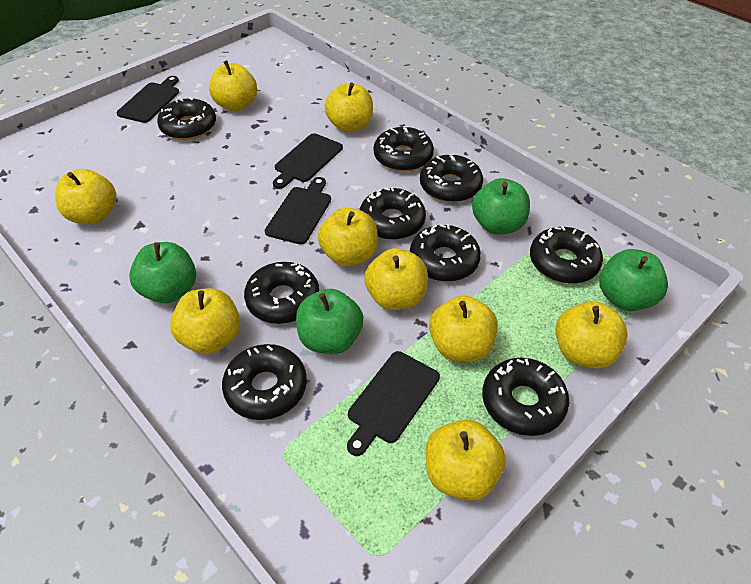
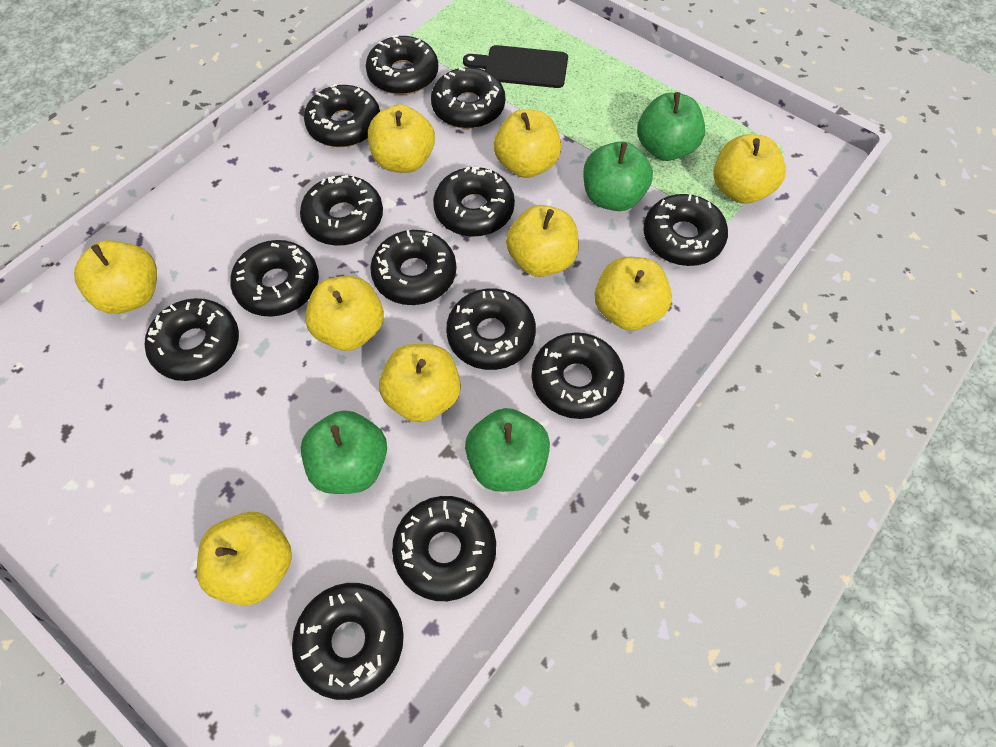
black cutting board: 4 -> 1
black donut: 9 -> 13

